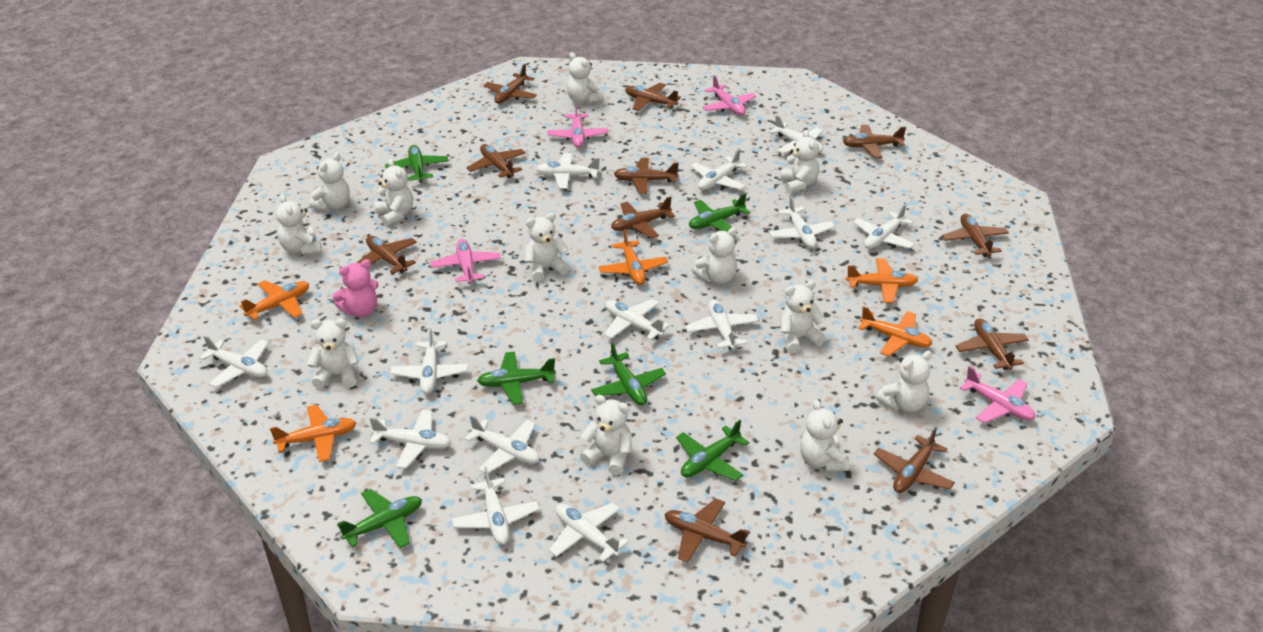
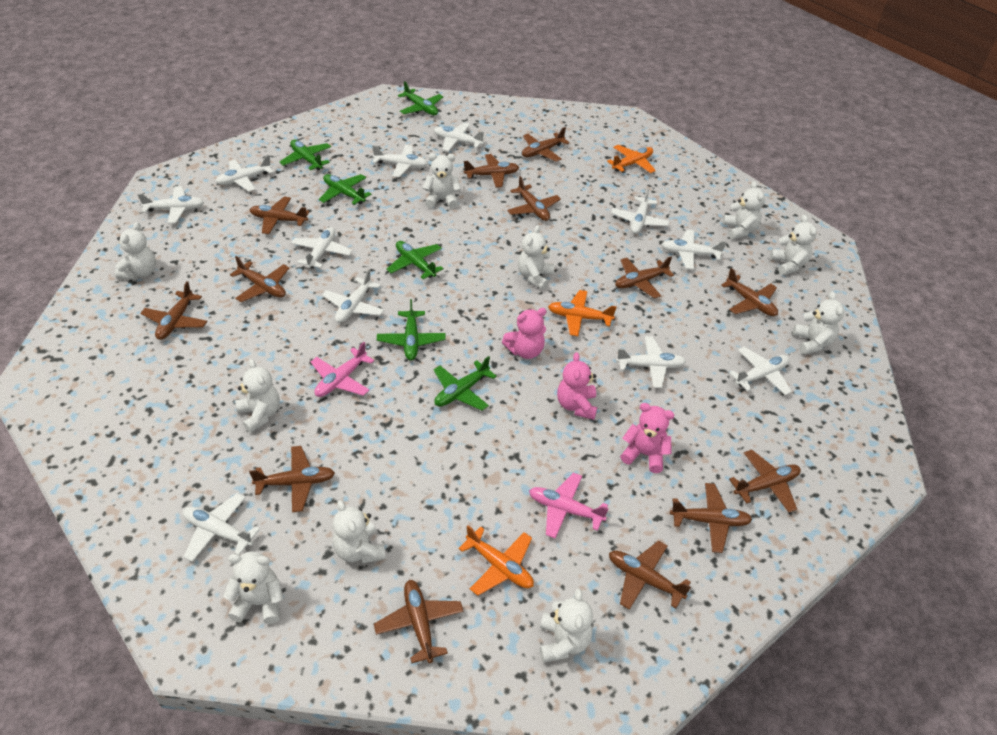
brown plane: 11 -> 13
orange plane: 5 -> 3
pink plane: 4 -> 2
pink teddy bear: 1 -> 3
white plane: 13 -> 11
white teddy bear: 12 -> 10

